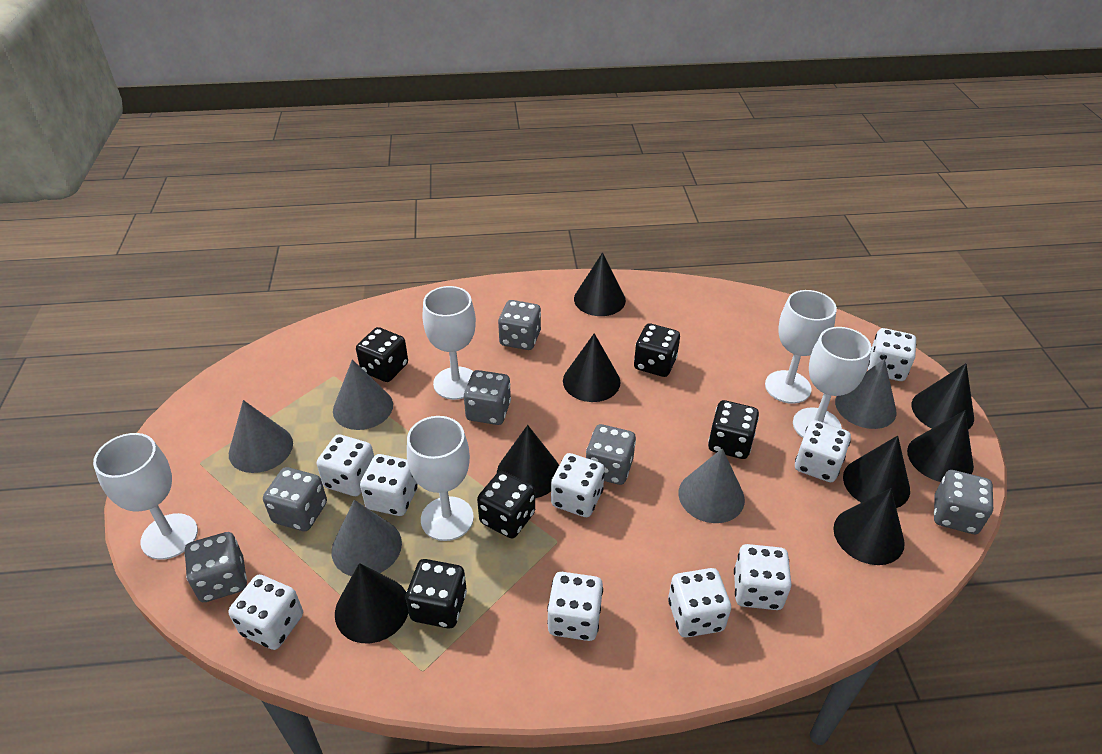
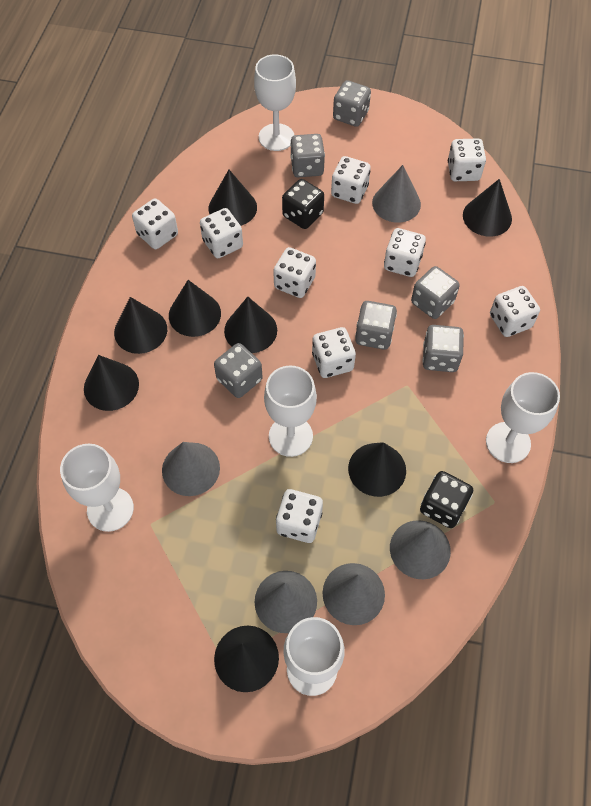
black dice: 5 -> 2

